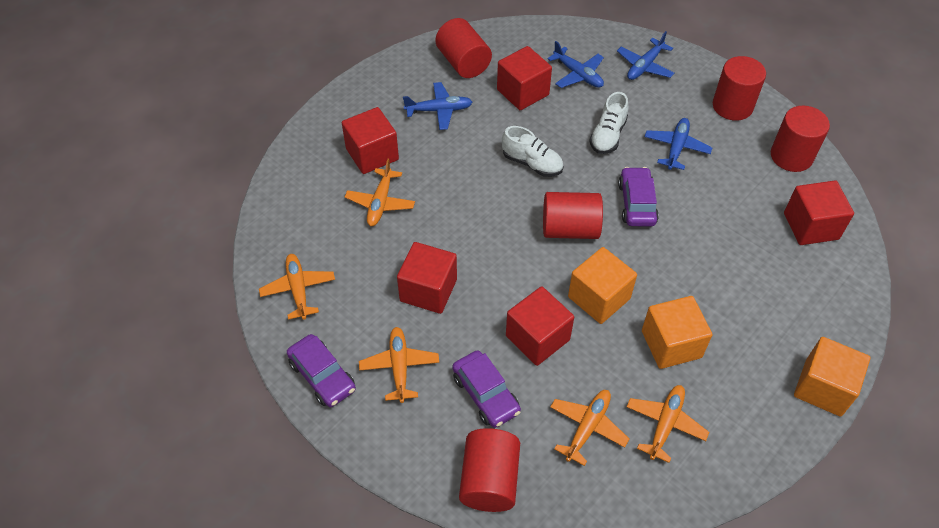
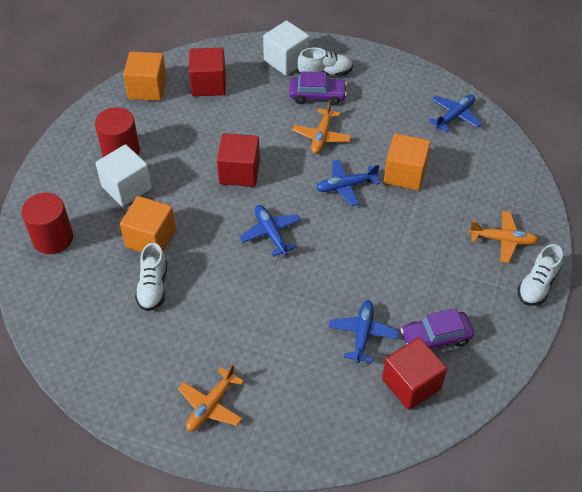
orange plane: 5 -> 3
purple car: 3 -> 2
red cube: 5 -> 3
red cylinder: 5 -> 2
white cube: 0 -> 2
white shoe: 2 -> 3

